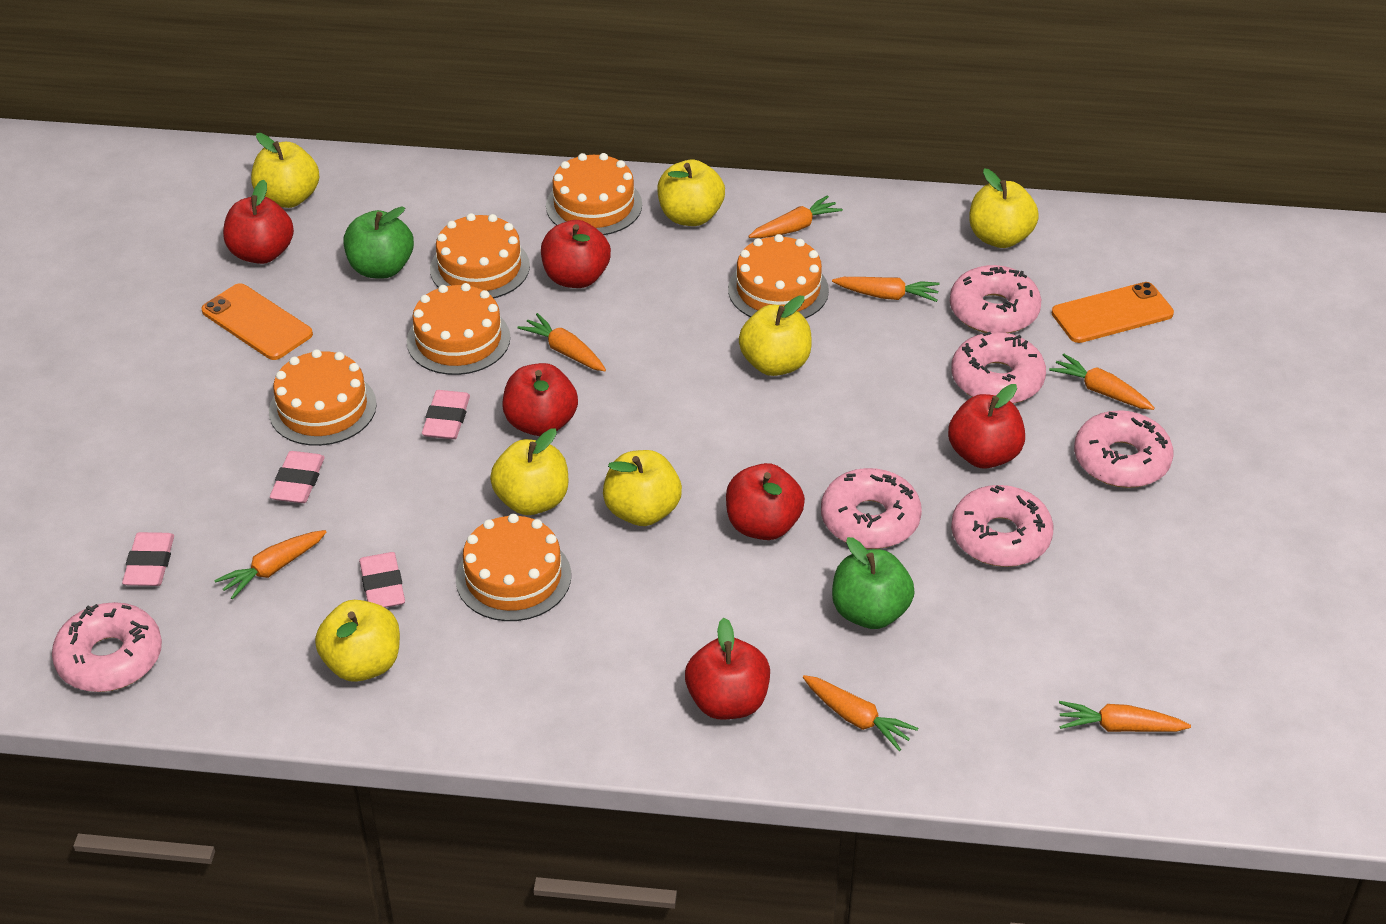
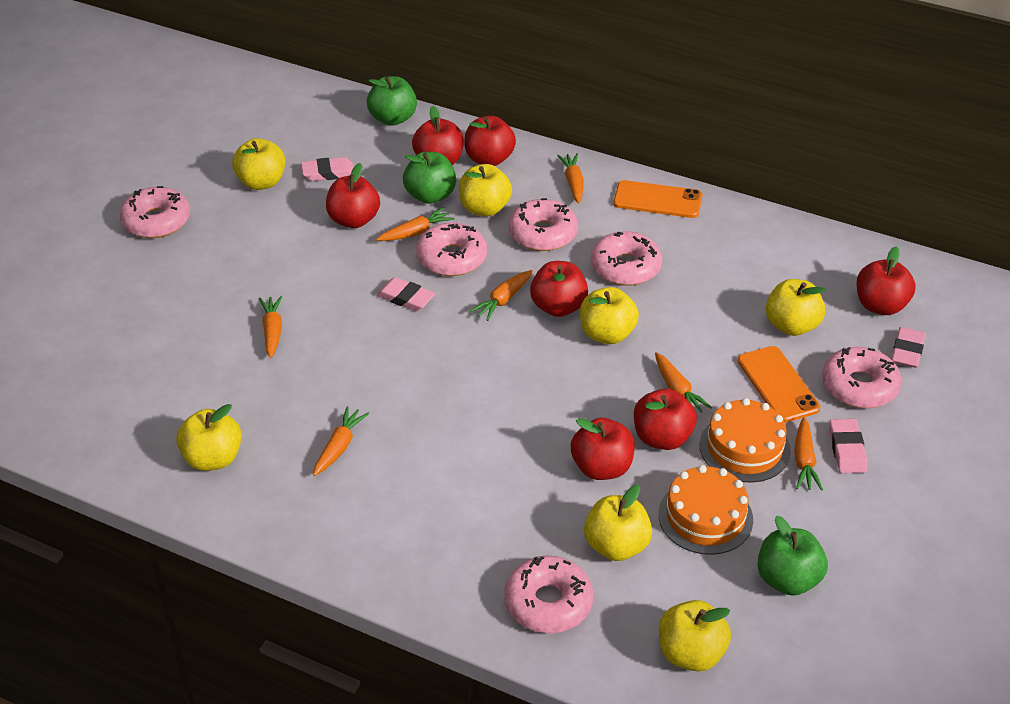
green apple: 2 -> 3
orange cake: 6 -> 2
red apple: 6 -> 7

